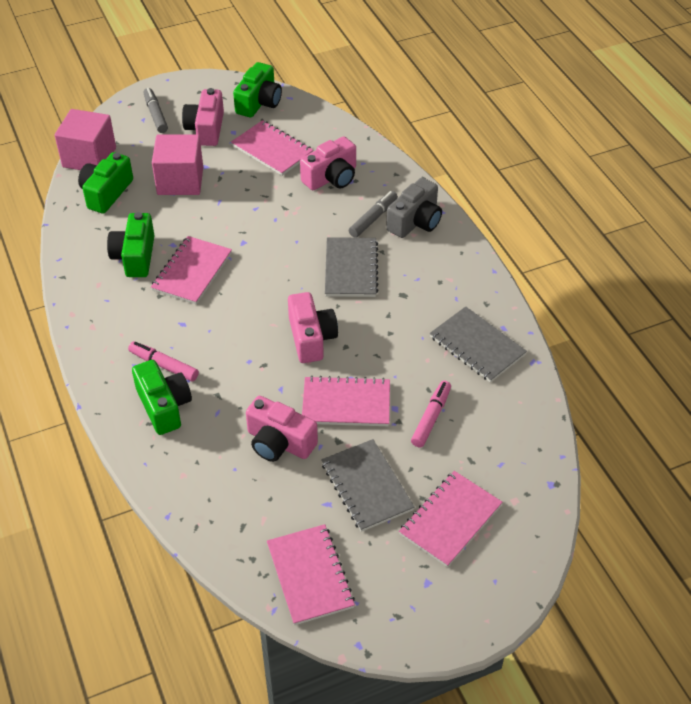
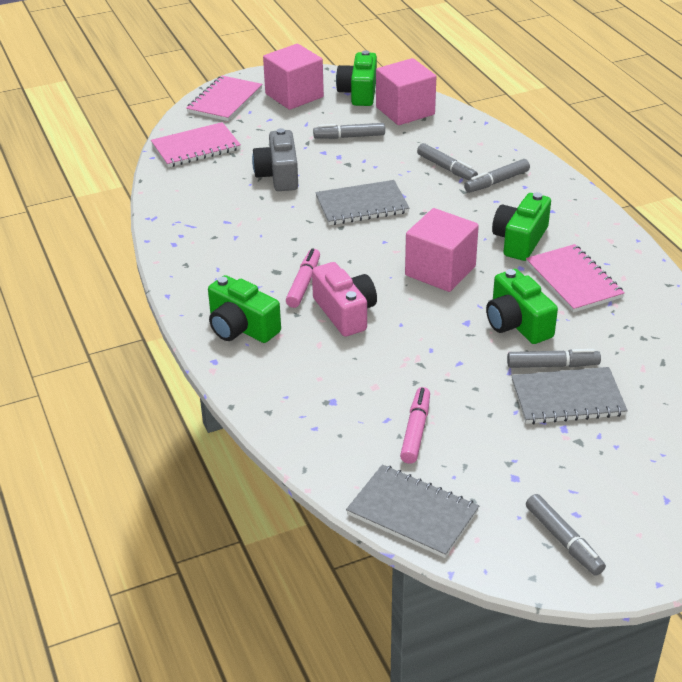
grey marker: 2 -> 5
pink camera: 4 -> 1
pink cube: 2 -> 3
pink notebook: 5 -> 3

